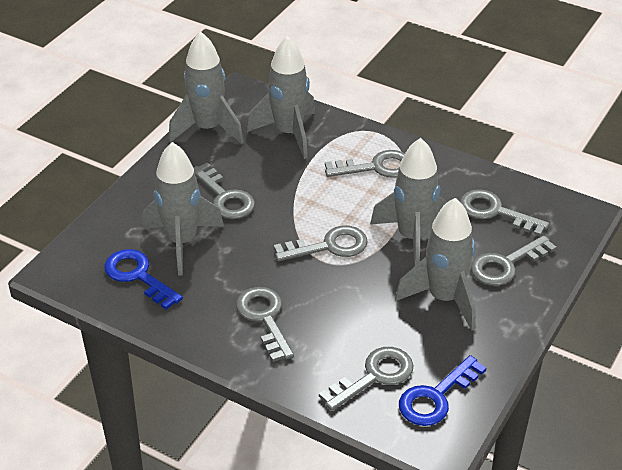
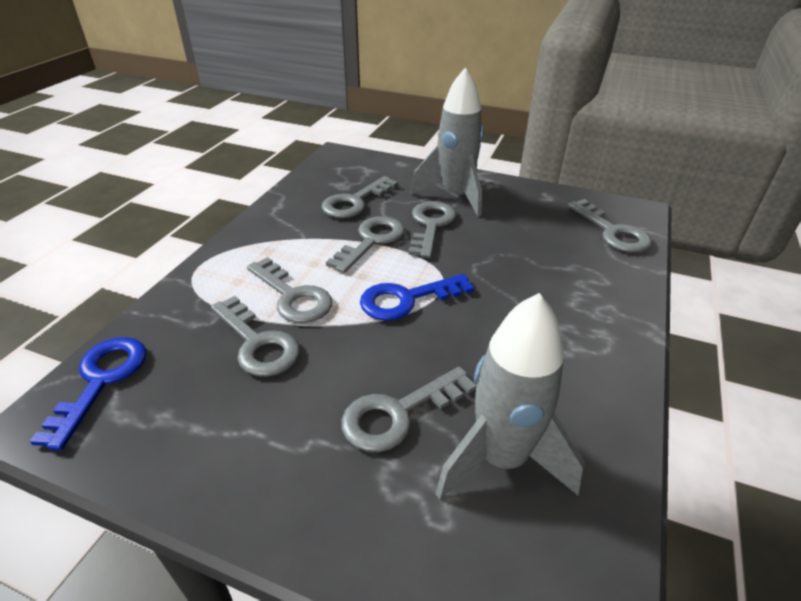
grey rocket: 5 -> 2

